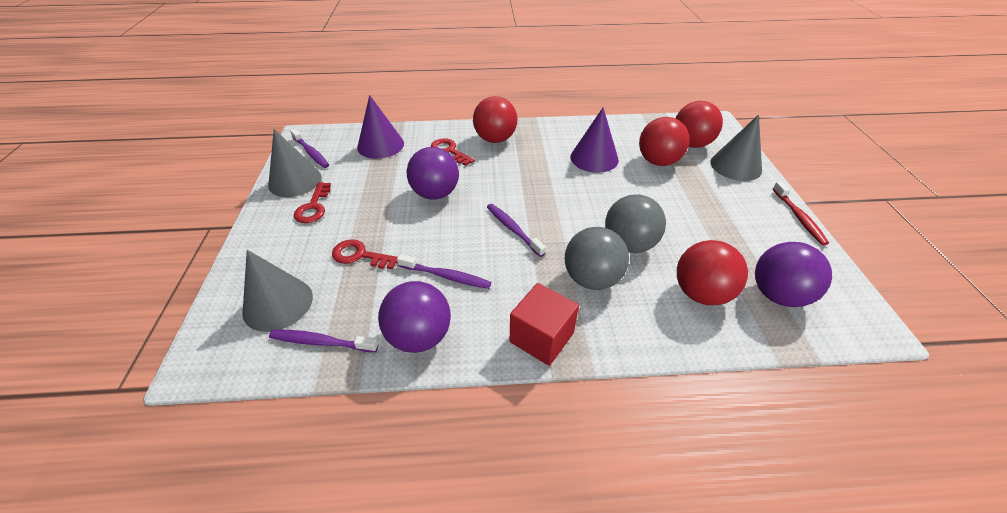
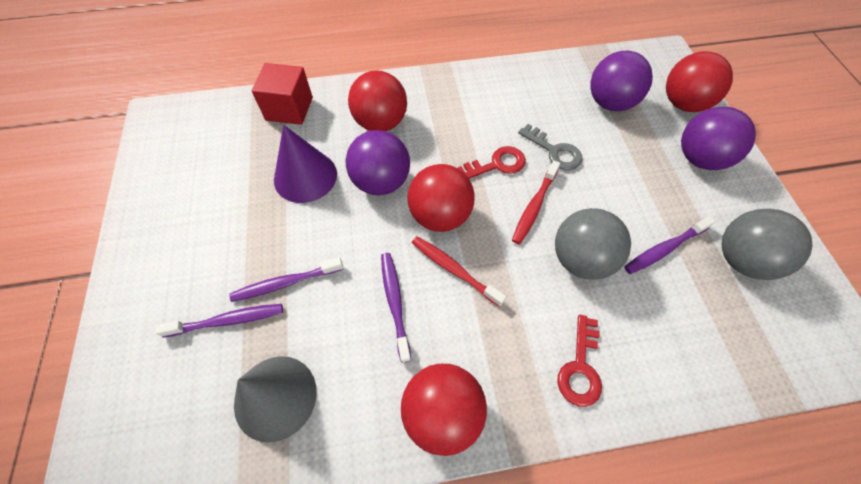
grey cone: 3 -> 1
grey key: 0 -> 1
purple cone: 2 -> 1
red key: 3 -> 2
red toothbrush: 1 -> 2

